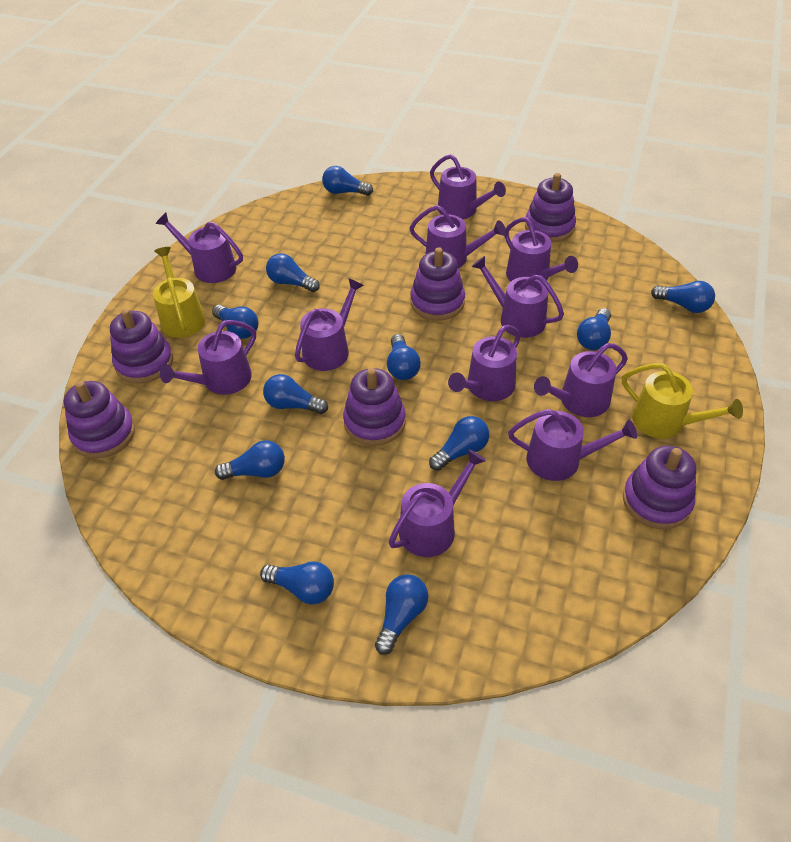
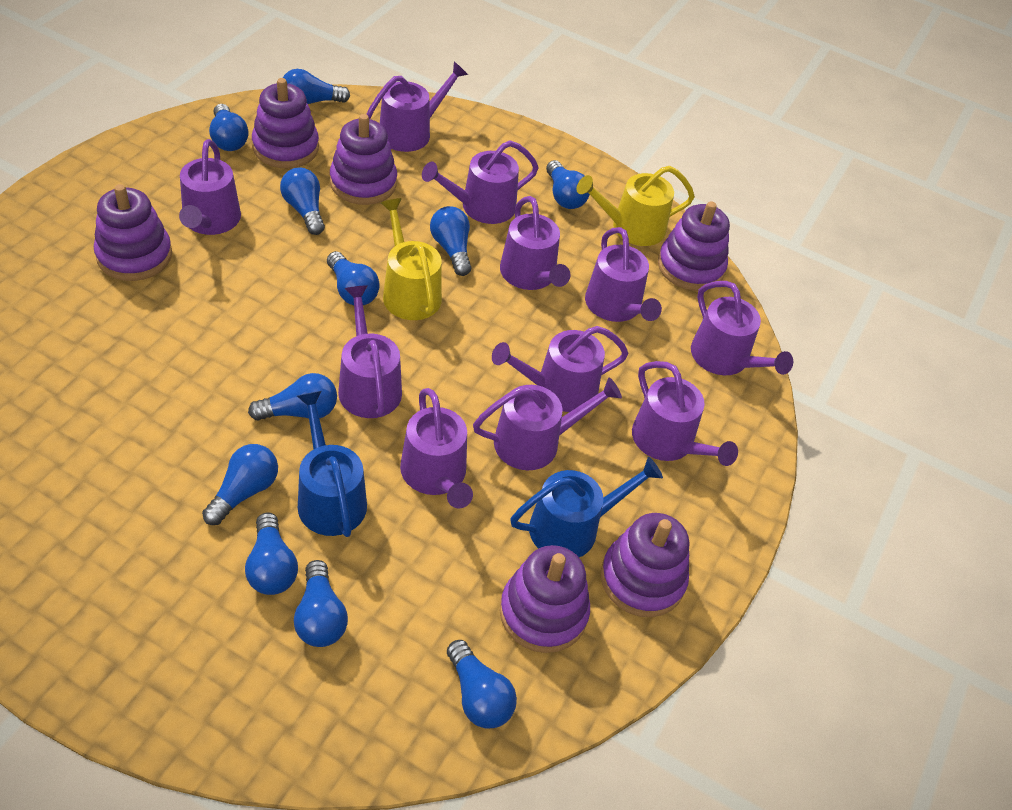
blue watering can: 0 -> 2

